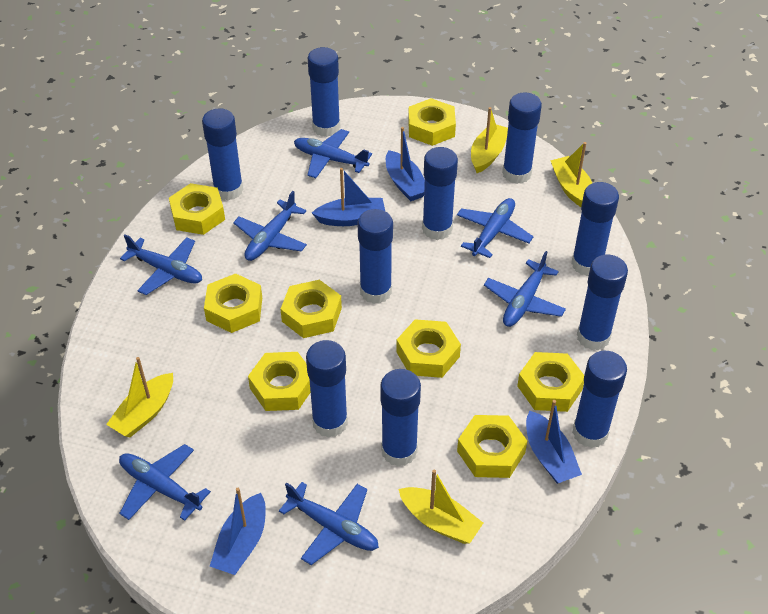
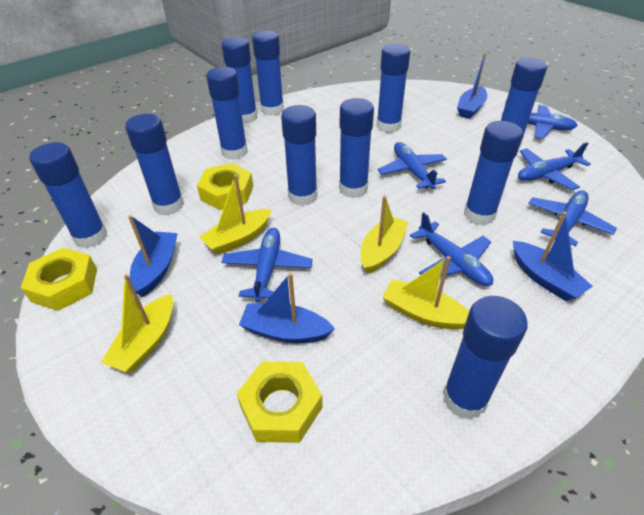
blue glue stick: 10 -> 11
blue plane: 7 -> 6
yellow nut: 8 -> 3

